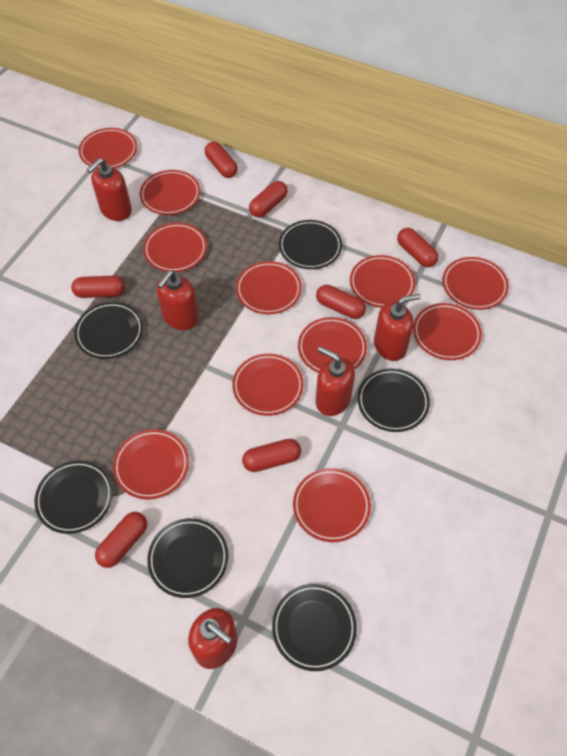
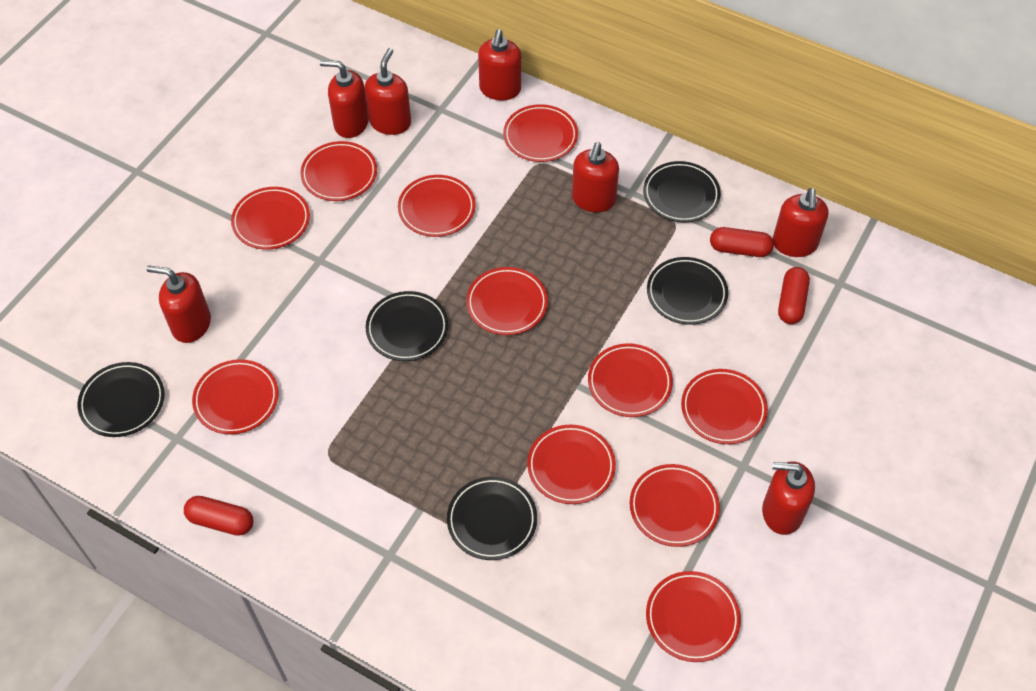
black plate: 6 -> 5
red capsule: 7 -> 3
red soap dispenser: 5 -> 7

